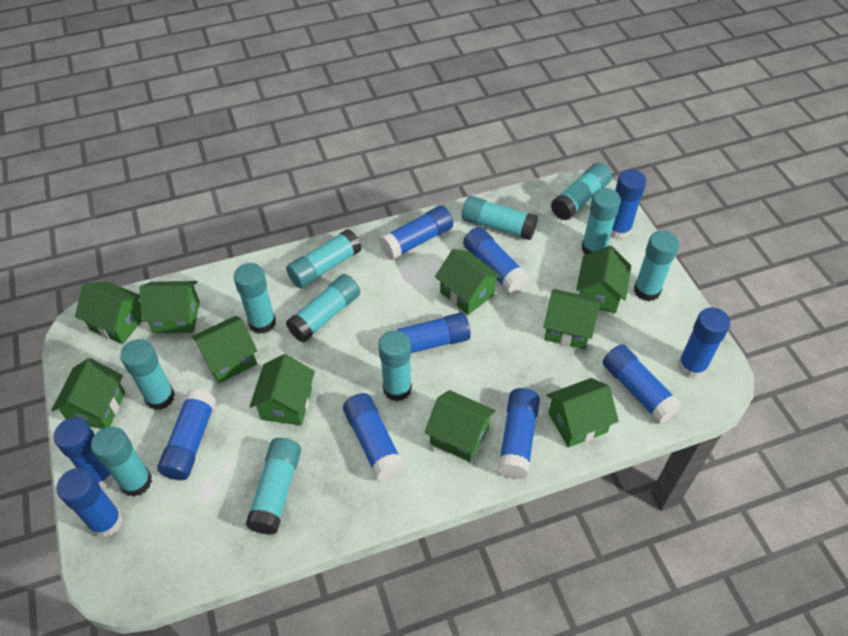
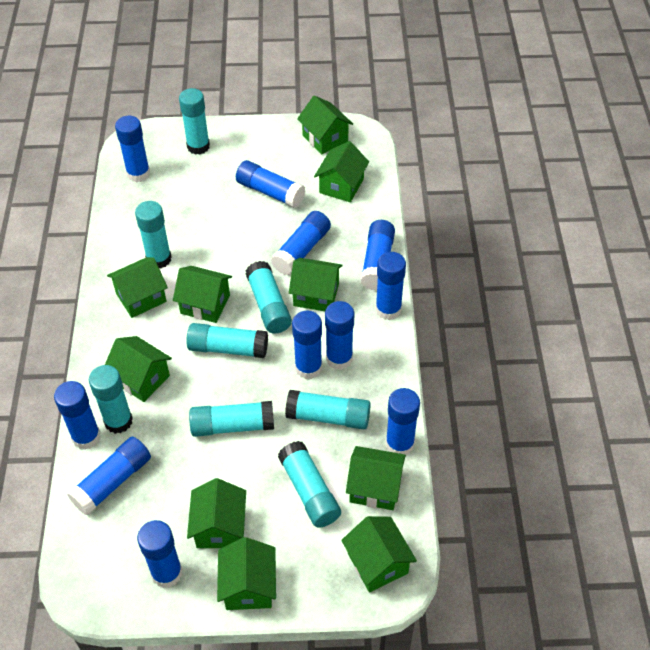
turquoise glue stick: 11 -> 8

